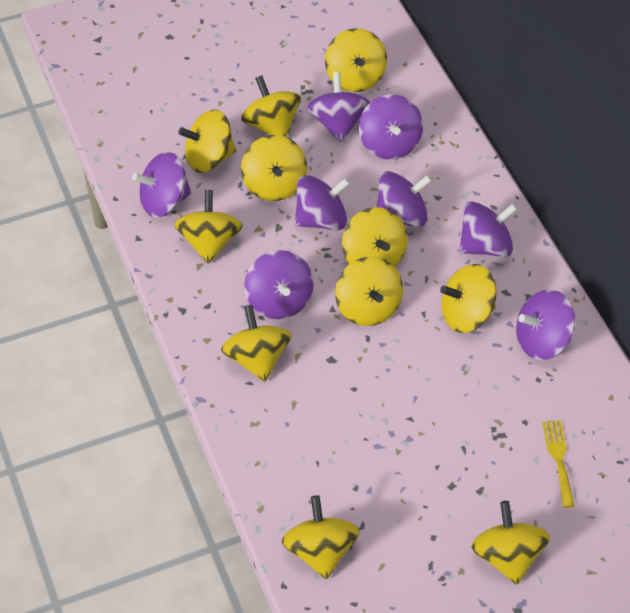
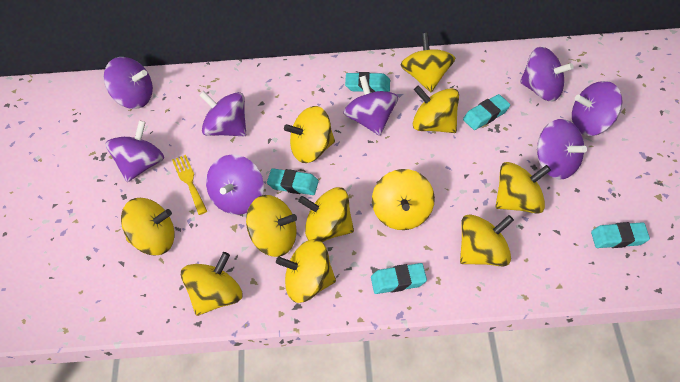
turquoise eraser: 0 -> 5

